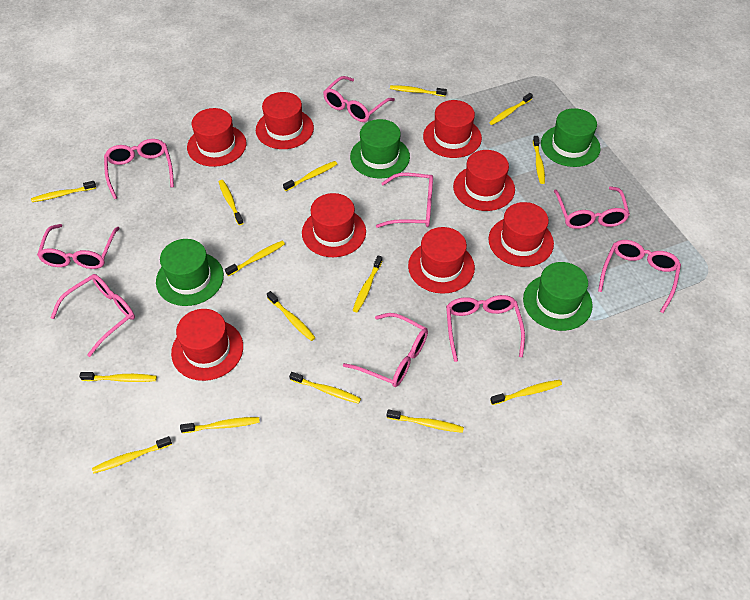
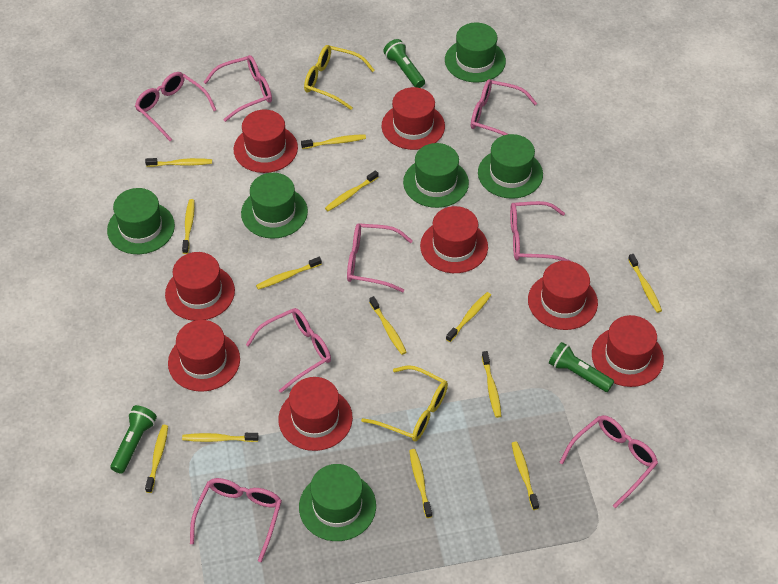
green flashlight: 0 -> 3
green hat: 4 -> 6
pink glasses: 9 -> 8
yellow glasses: 0 -> 2
yellow toothbrush: 15 -> 13

